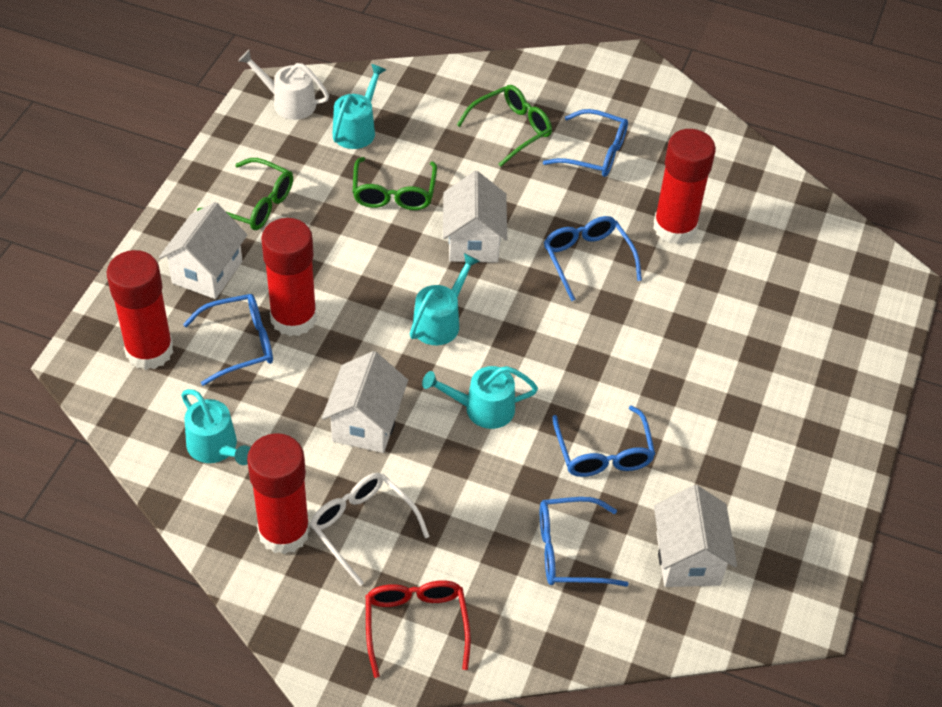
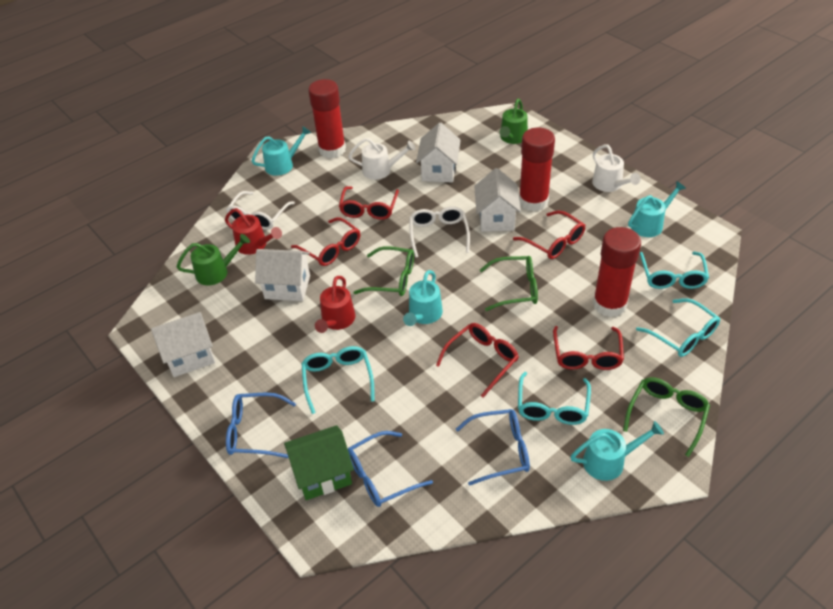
blue glasses: 5 -> 3
green house: 0 -> 1
green watering can: 0 -> 2
red glasses: 1 -> 5
red glue stick: 4 -> 3
red watering can: 0 -> 2
turquoise glasses: 0 -> 4
white glasses: 1 -> 2
white watering can: 1 -> 2

